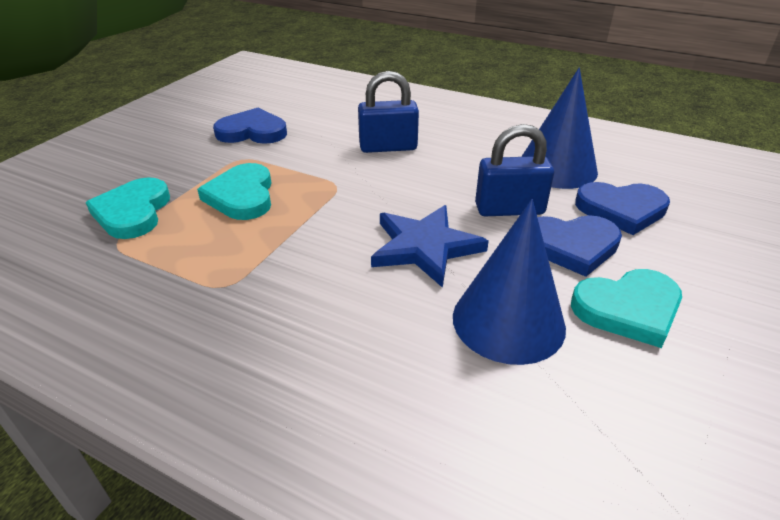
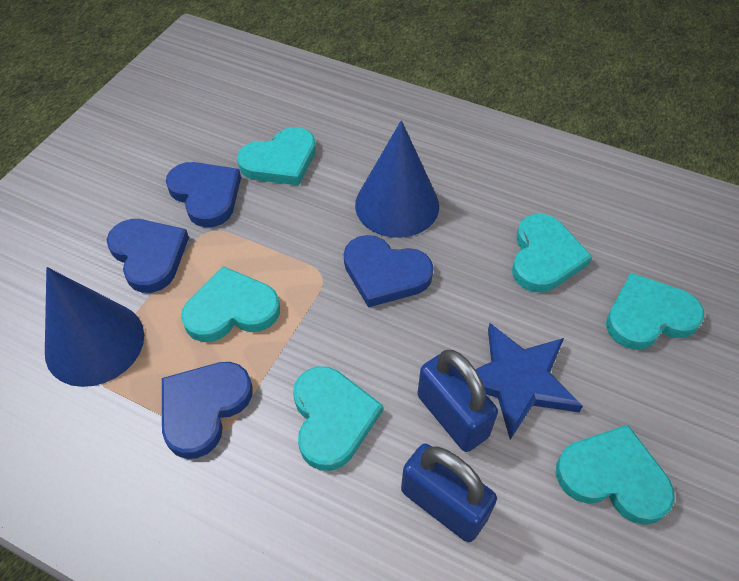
blue heart: 3 -> 4
turquoise heart: 3 -> 6

